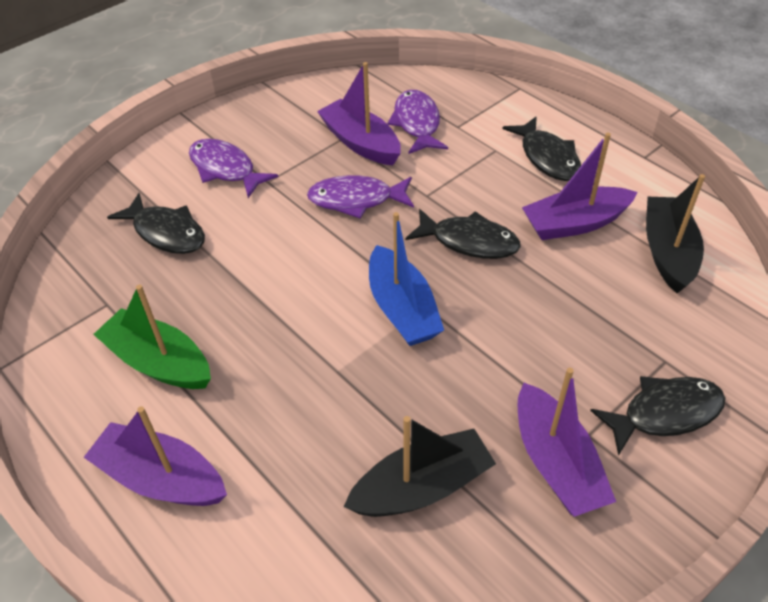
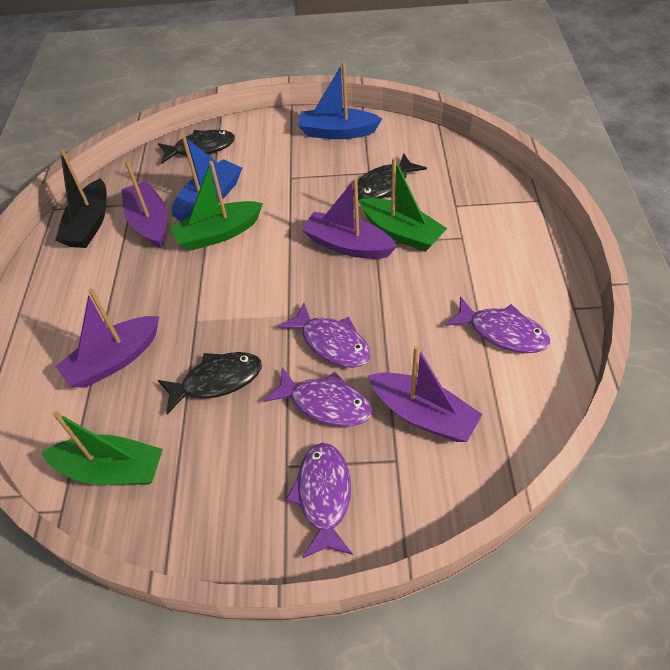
black boat: 2 -> 1
black fish: 4 -> 3
blue boat: 1 -> 2
green boat: 1 -> 3
purple fish: 3 -> 4

